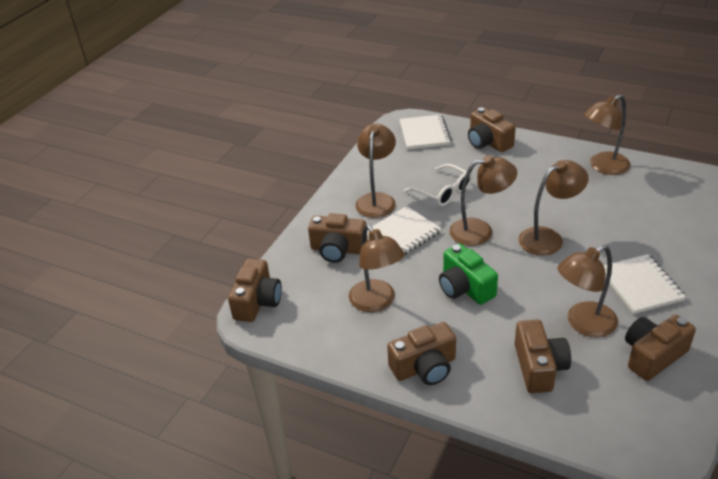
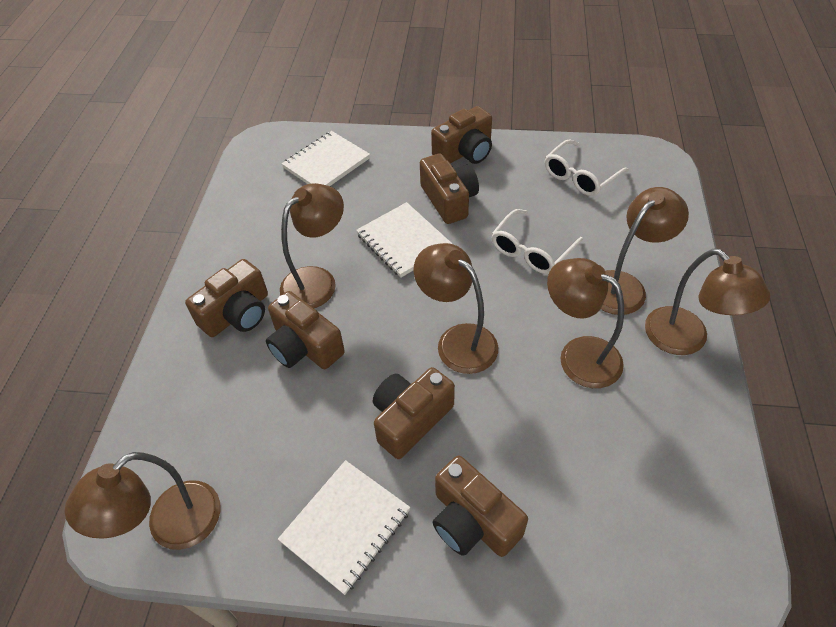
green camera: 1 -> 0
white glasses: 1 -> 2

